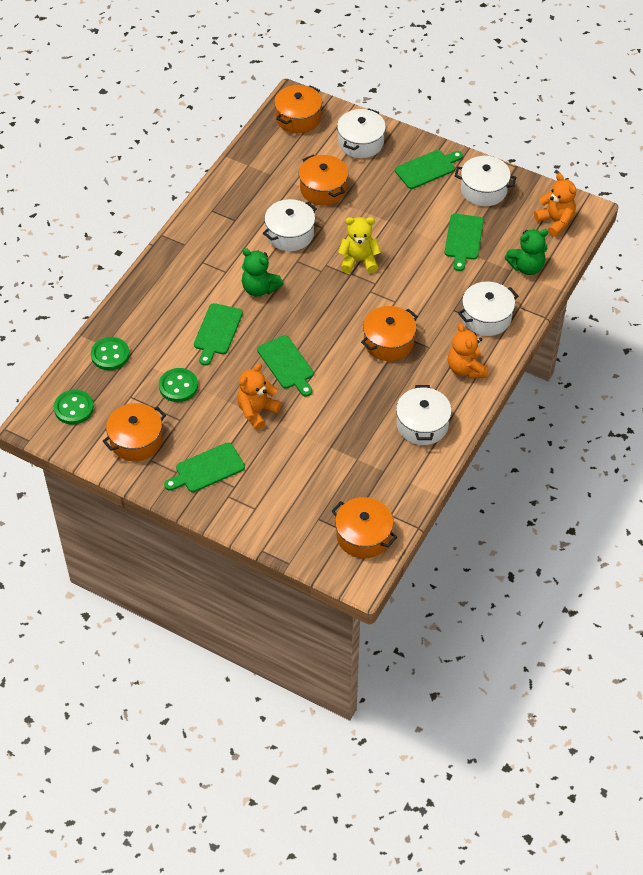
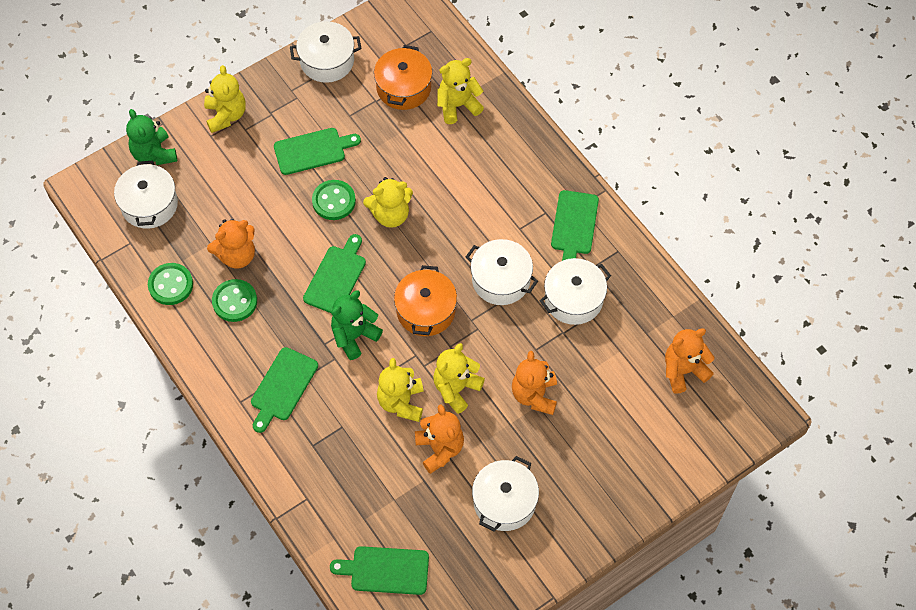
orange pot: 5 -> 2
orange teddy bear: 3 -> 4
yellow teddy bear: 1 -> 5

